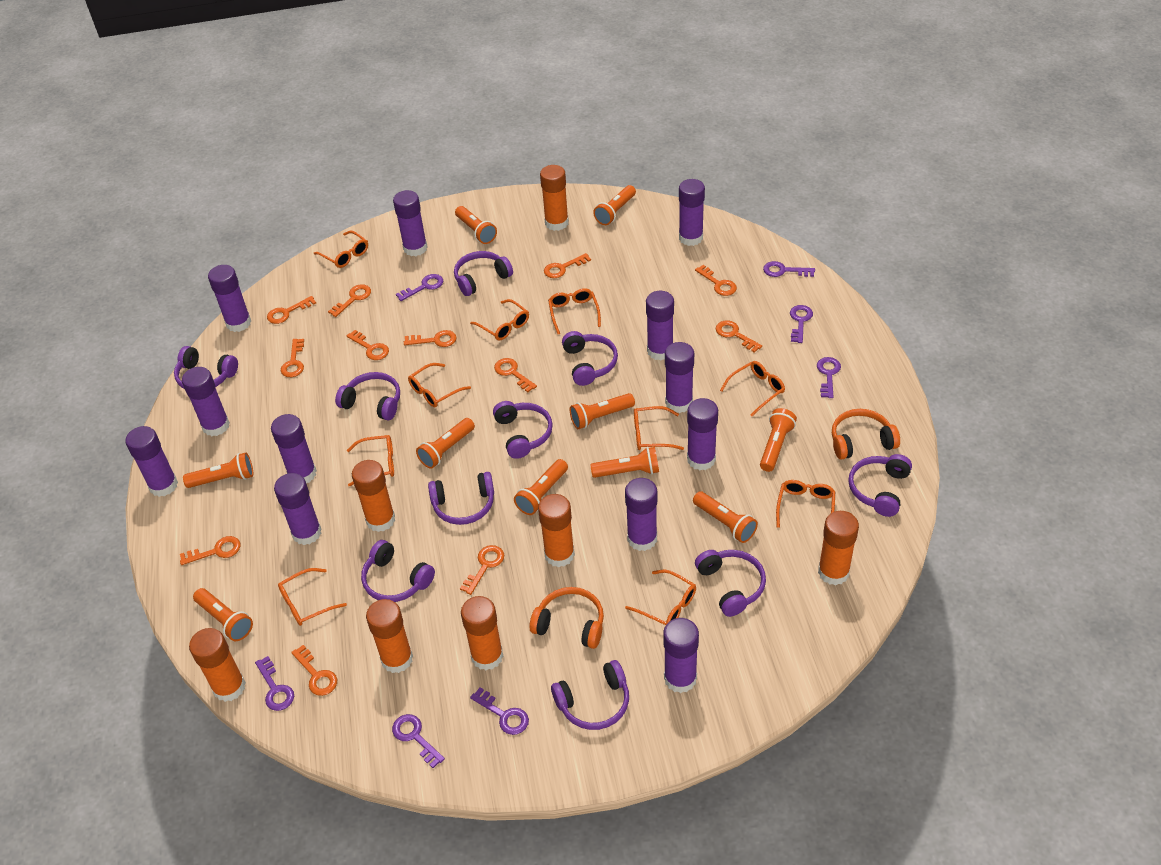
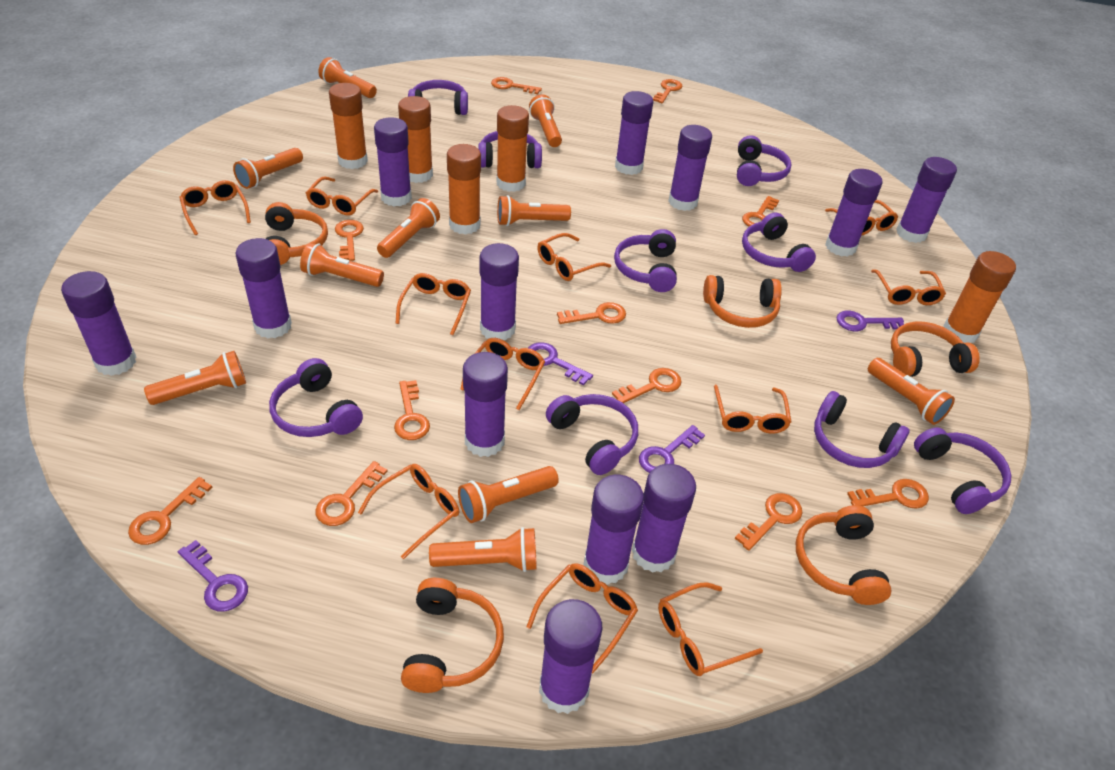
orange glasses: 10 -> 11
orange glue stick: 7 -> 5
orange headphones: 2 -> 5
orange key: 12 -> 11
purple headphones: 10 -> 9
purple key: 7 -> 4

